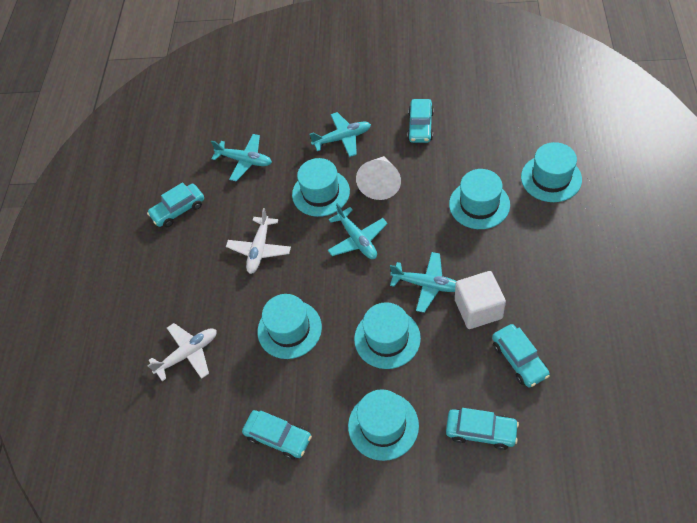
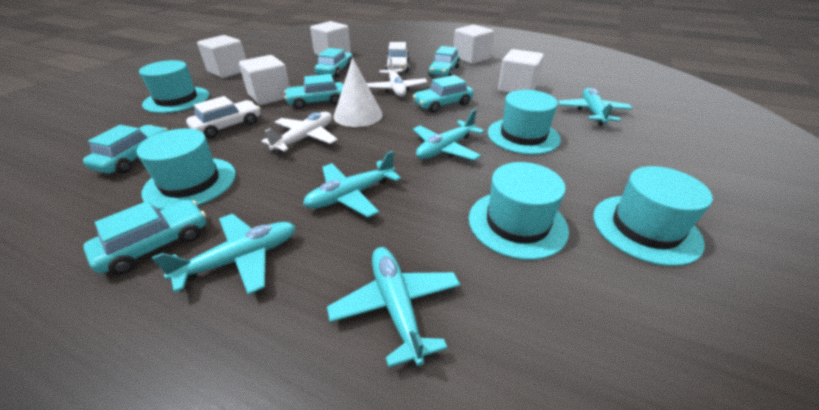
turquoise car: 5 -> 6
turquoise hat: 6 -> 5
turquoise plane: 4 -> 5
white car: 0 -> 2
white cube: 1 -> 5

